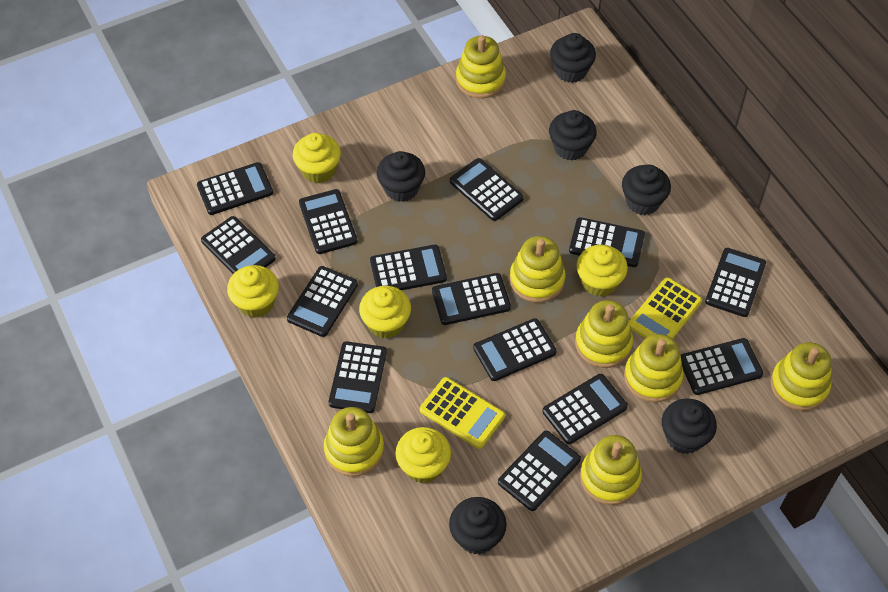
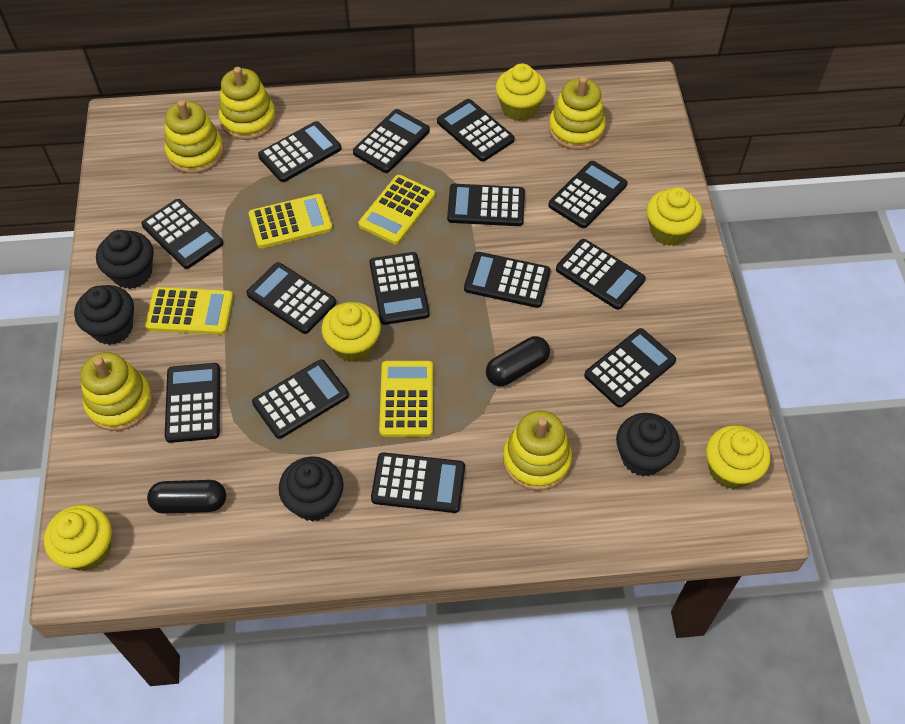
black capsule: 0 -> 2
black cupcake: 6 -> 4
yellow calculator: 2 -> 4
yellow stacking toy: 7 -> 5

